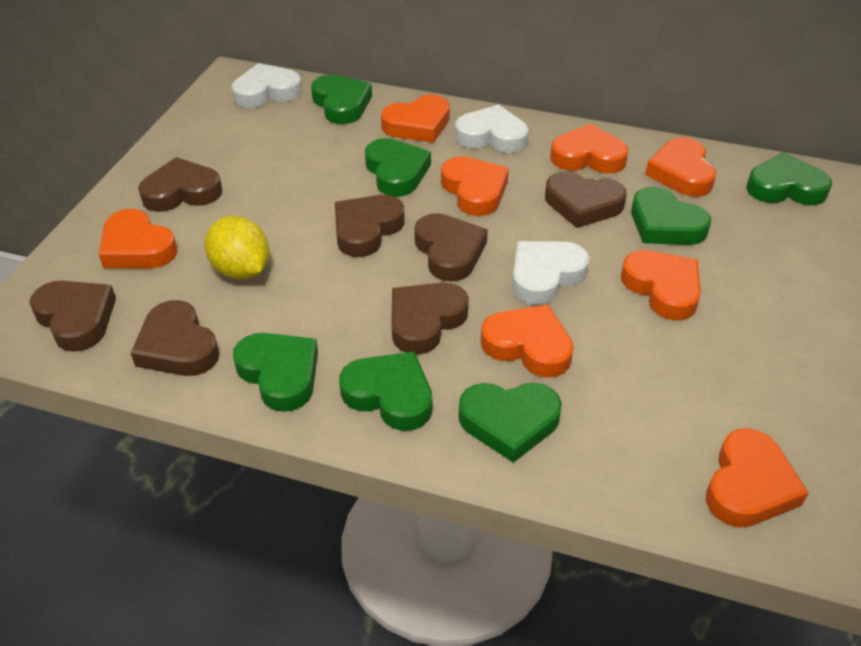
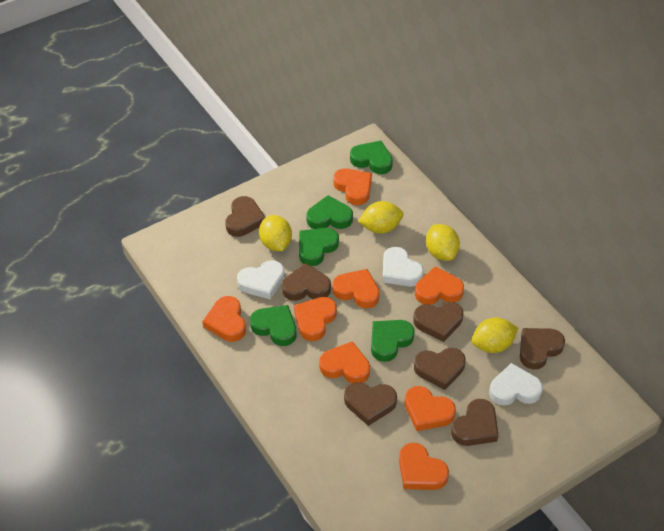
green heart: 7 -> 5
yellow lemon: 1 -> 4

